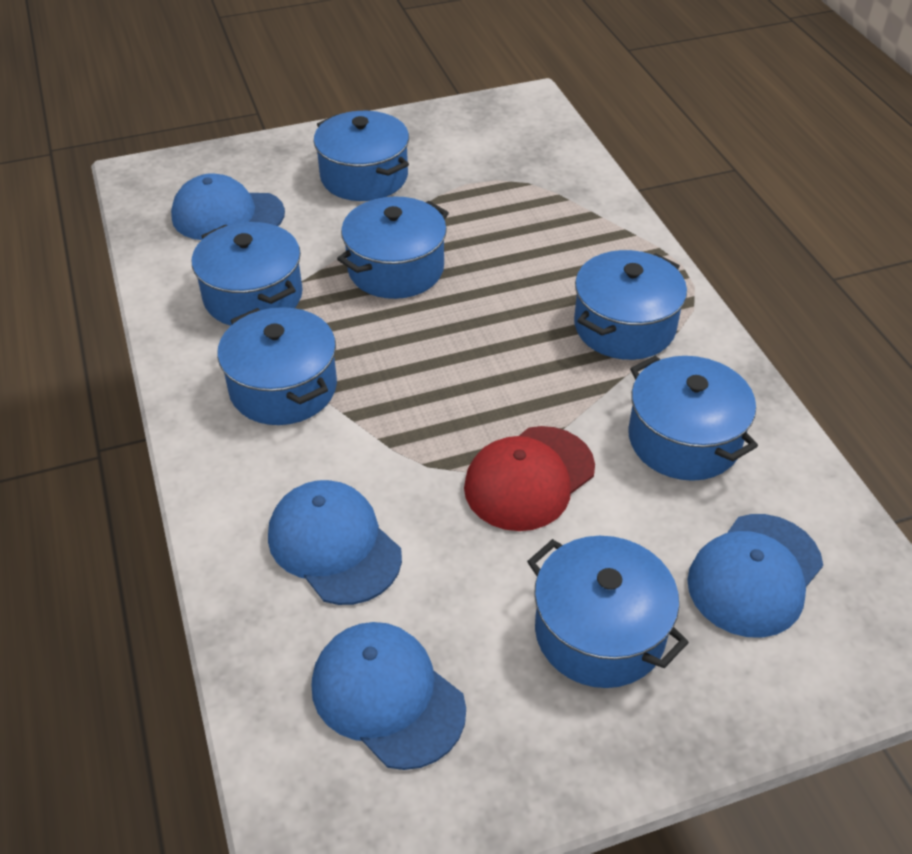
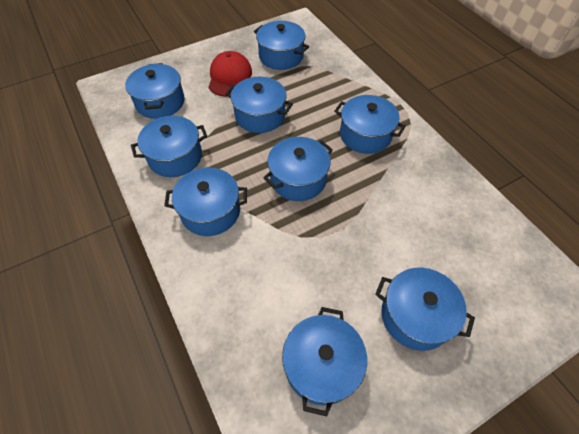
blue cap: 4 -> 0
blue pot: 7 -> 9

